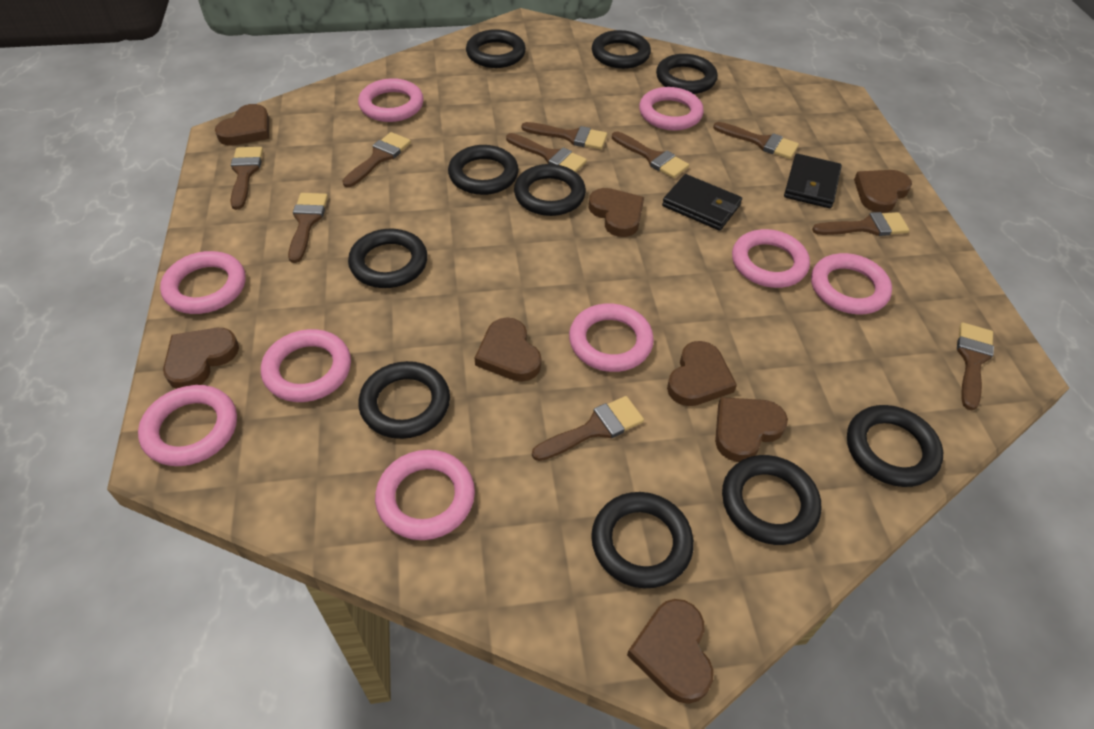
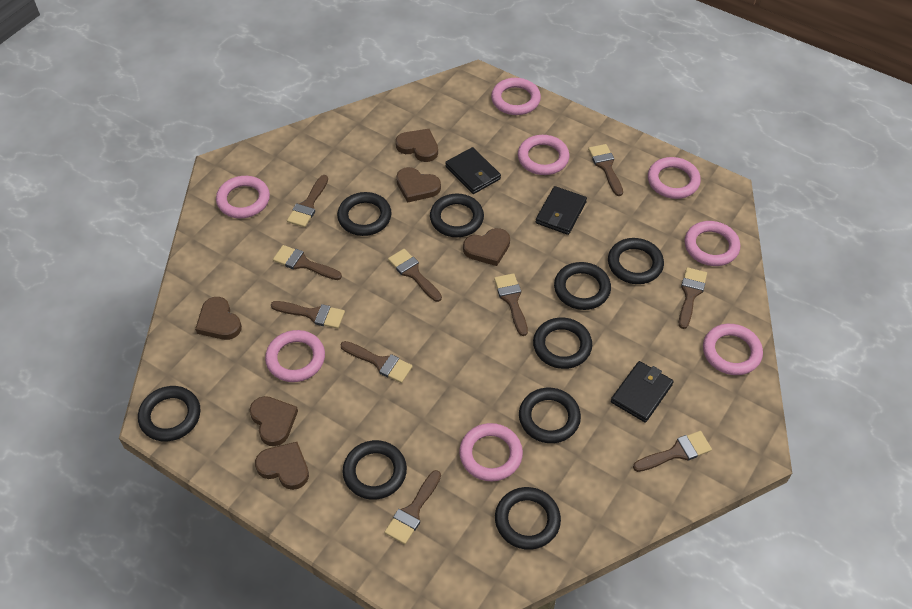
black ring: 10 -> 9
black wallet: 2 -> 3
brown heart: 8 -> 6
pink ring: 9 -> 8

